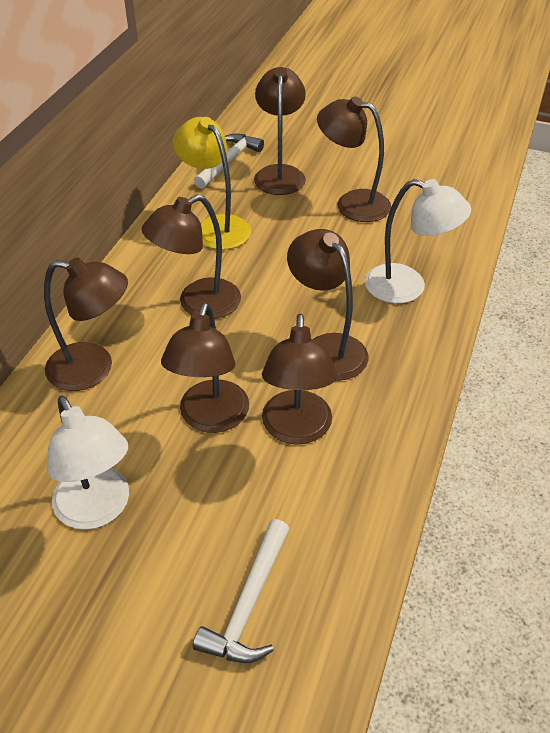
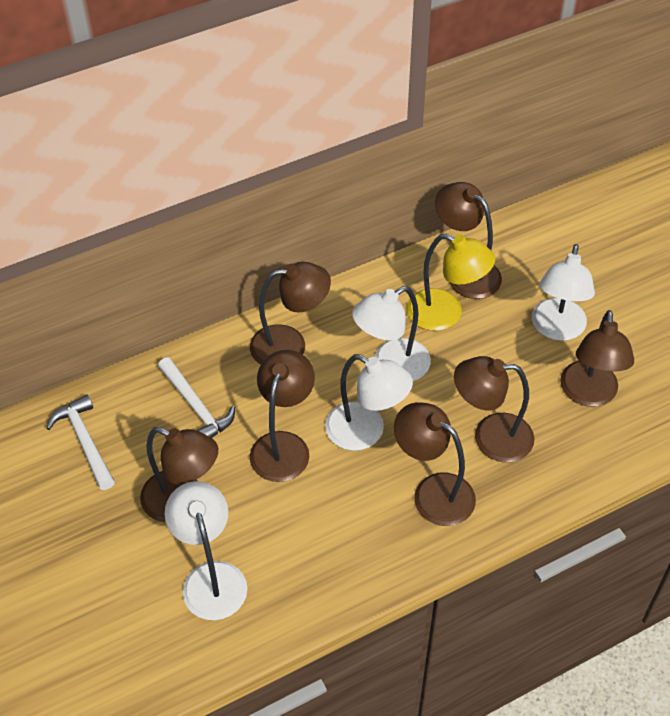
white lamp: 2 -> 4

